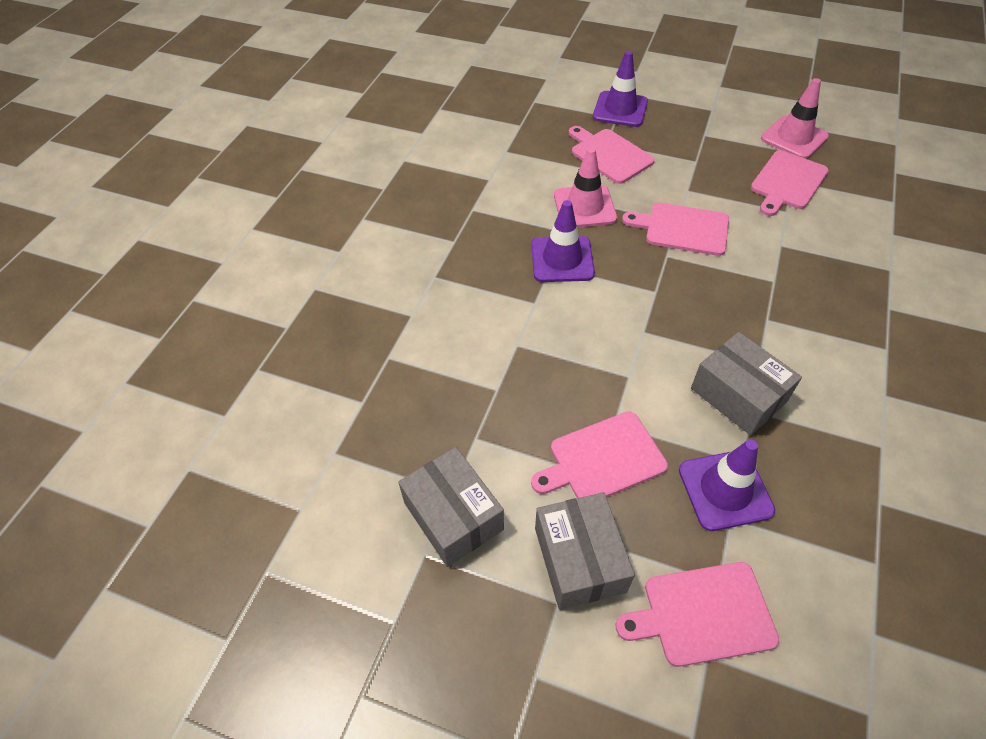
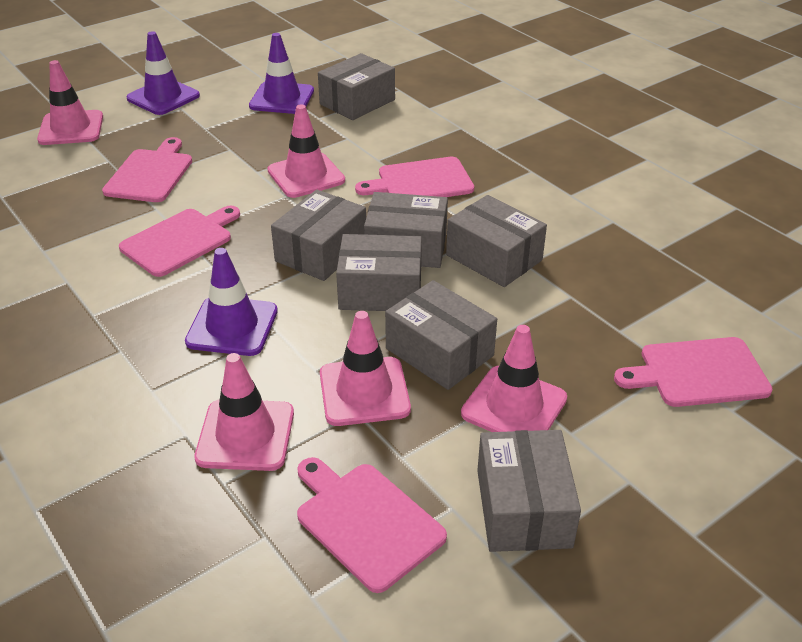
grey box: 3 -> 7
pink traffic cone: 2 -> 5

